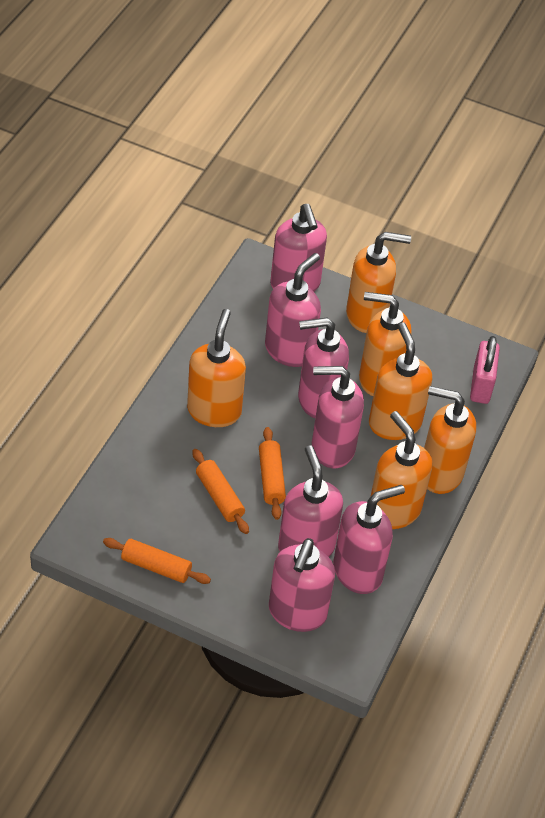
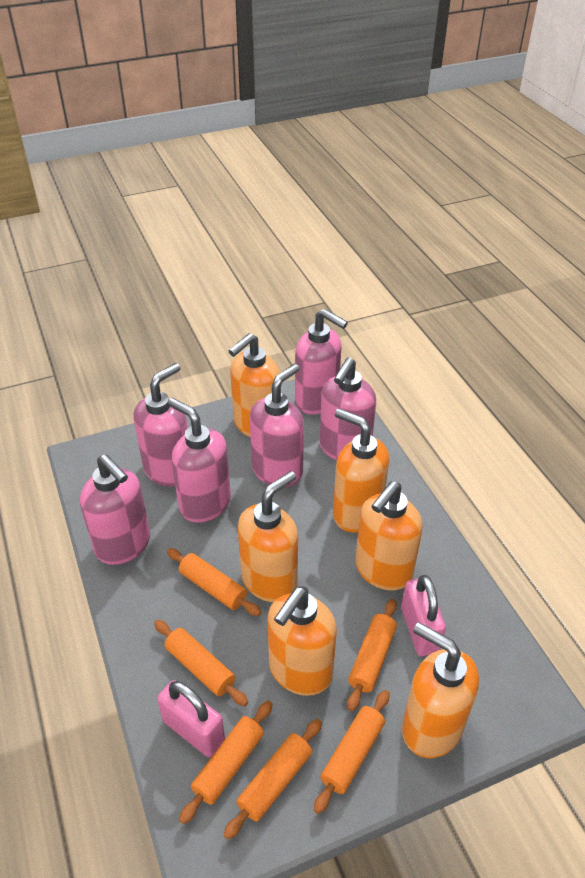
orange rolling pin: 3 -> 6
pink padlock: 1 -> 2
pink soap dispenser: 7 -> 6

